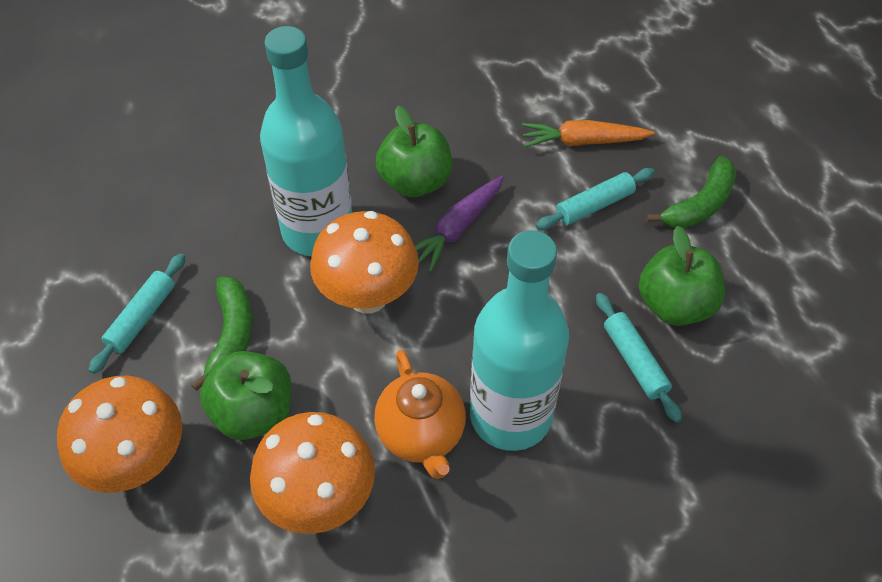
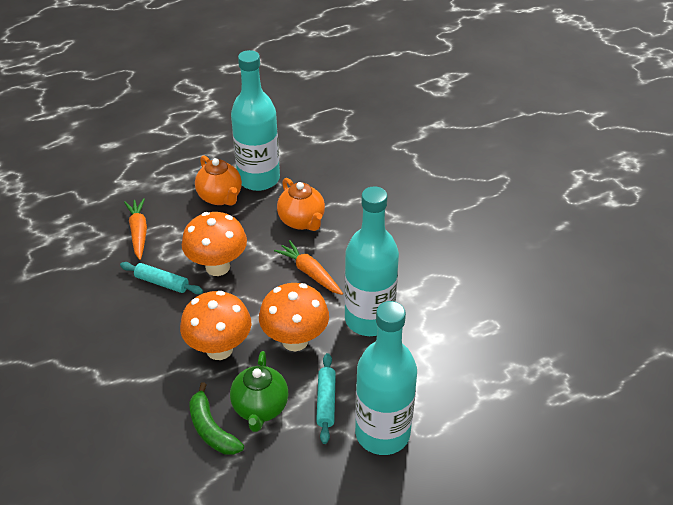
green apple: 3 -> 0
green banana: 2 -> 1
green teapot: 0 -> 1
orange carrot: 1 -> 2
orange teapot: 1 -> 2
purple carrot: 1 -> 0
turquoise bottle: 2 -> 3
turquoise rolling pin: 3 -> 2

